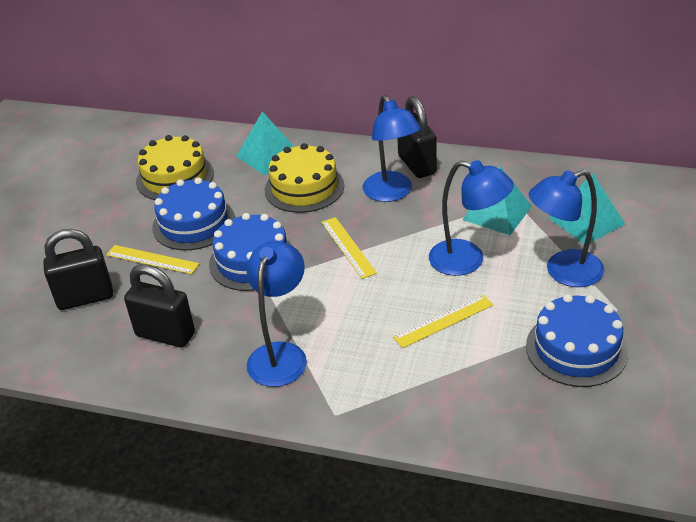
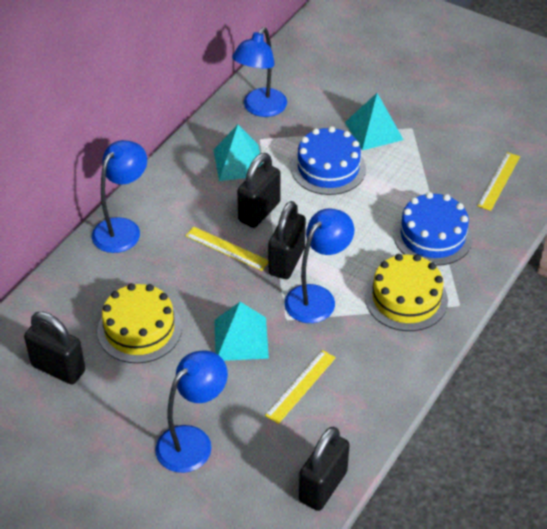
black padlock: 3 -> 4
blue cake: 3 -> 2

